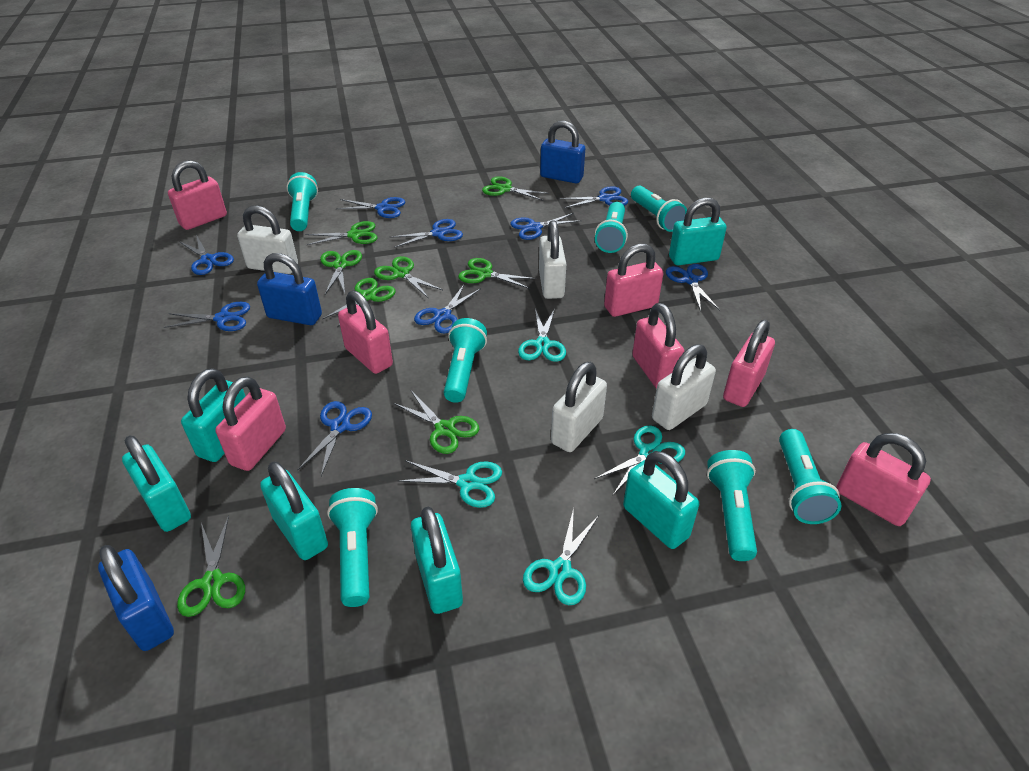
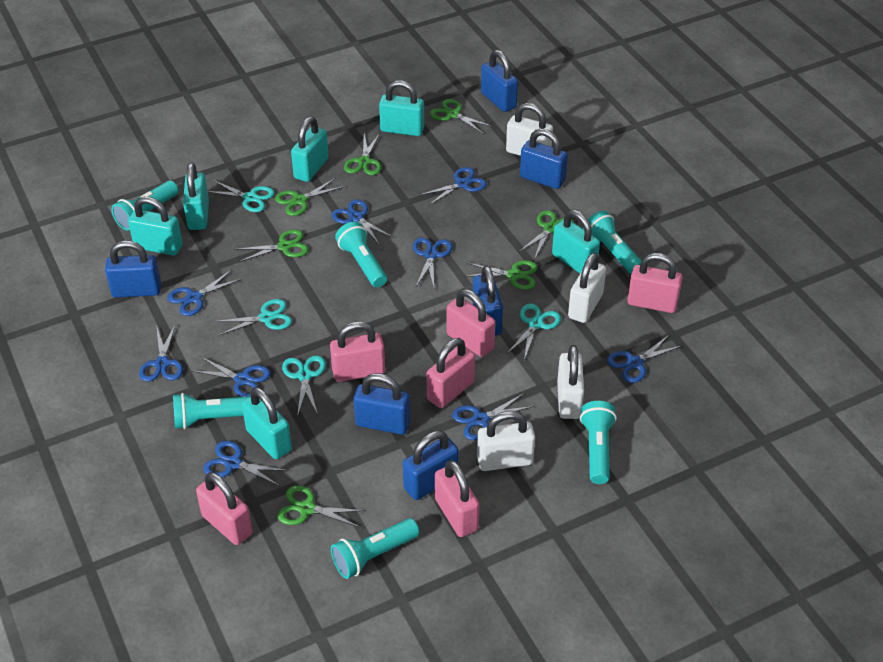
blue padlock: 3 -> 6
green scissors: 8 -> 7
pink padlock: 7 -> 6
turquoise flashlight: 7 -> 6

